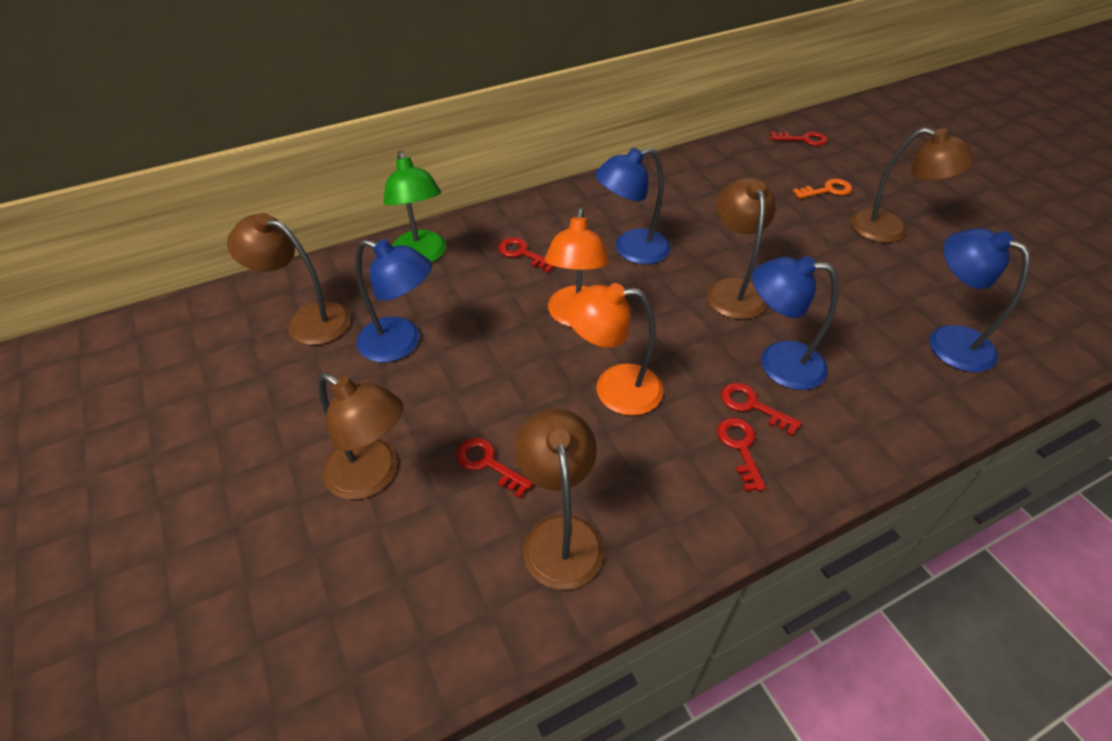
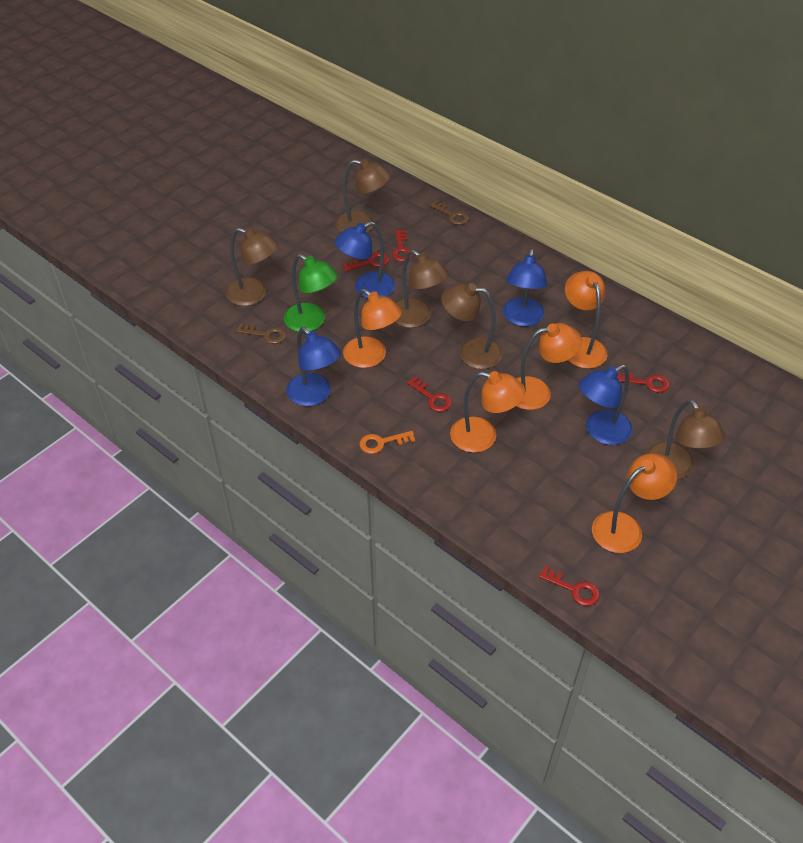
brown key: 0 -> 2
orange lamp: 2 -> 5

